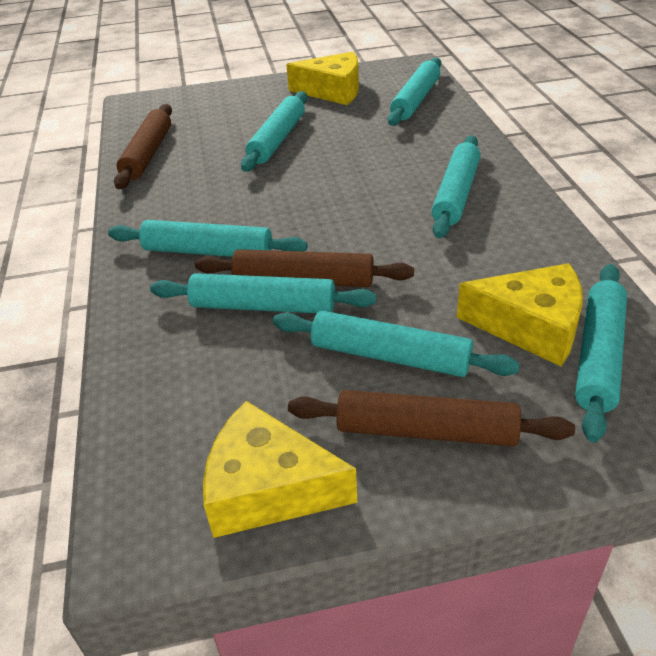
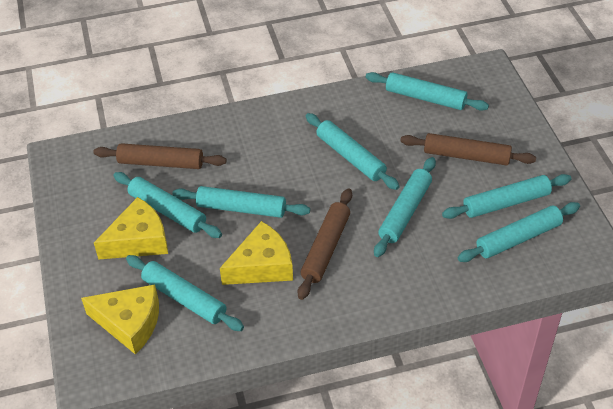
turquoise rolling pin: 7 -> 8

